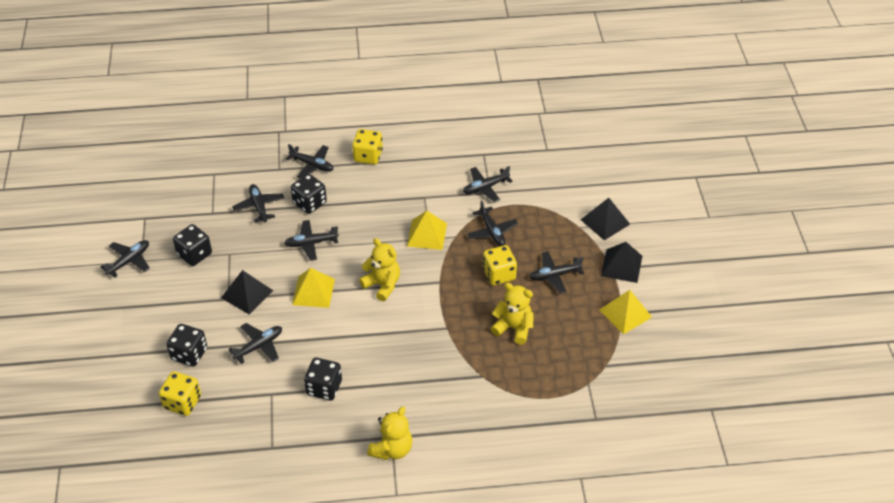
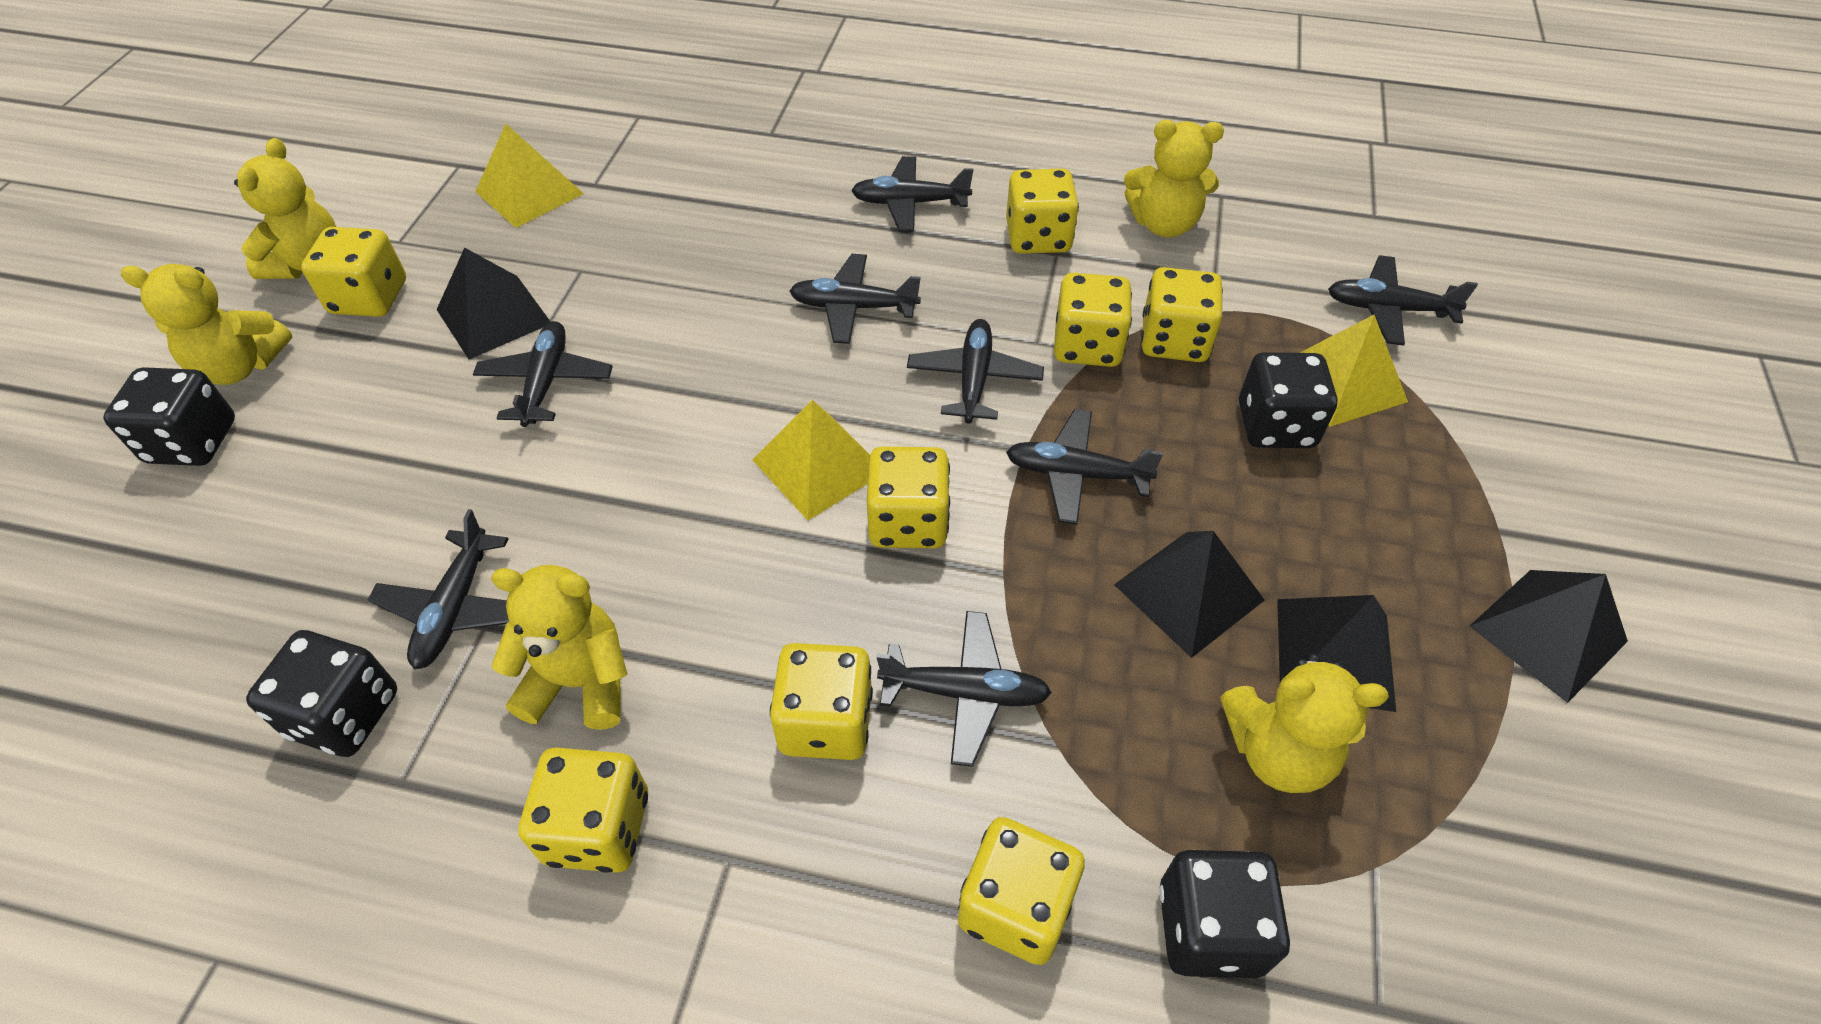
black pyramid: 3 -> 4
yellow dice: 3 -> 8
yellow teddy bear: 3 -> 5

